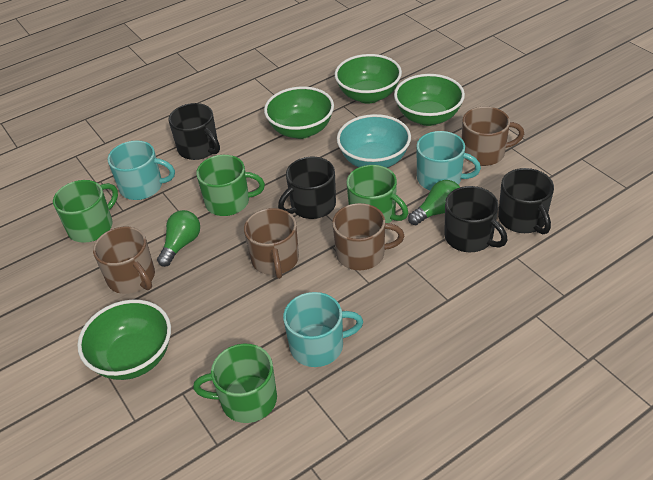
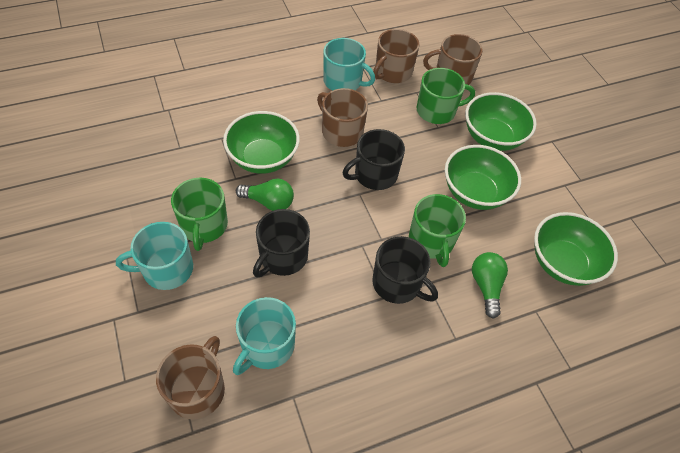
black mug: 4 -> 3
green mug: 4 -> 3
turquoise bowl: 1 -> 0

